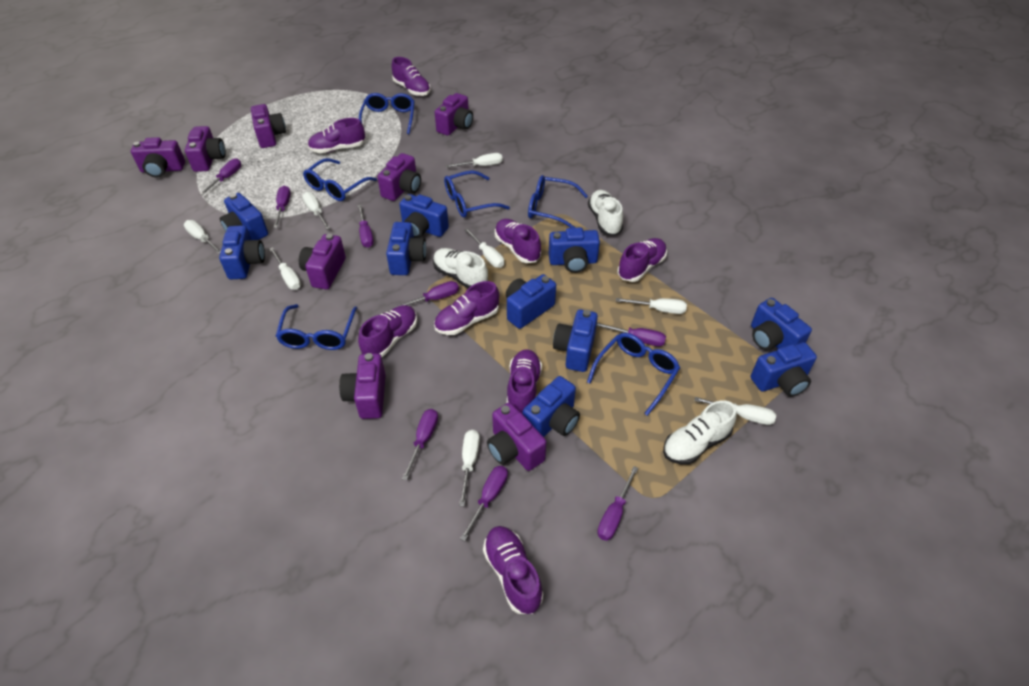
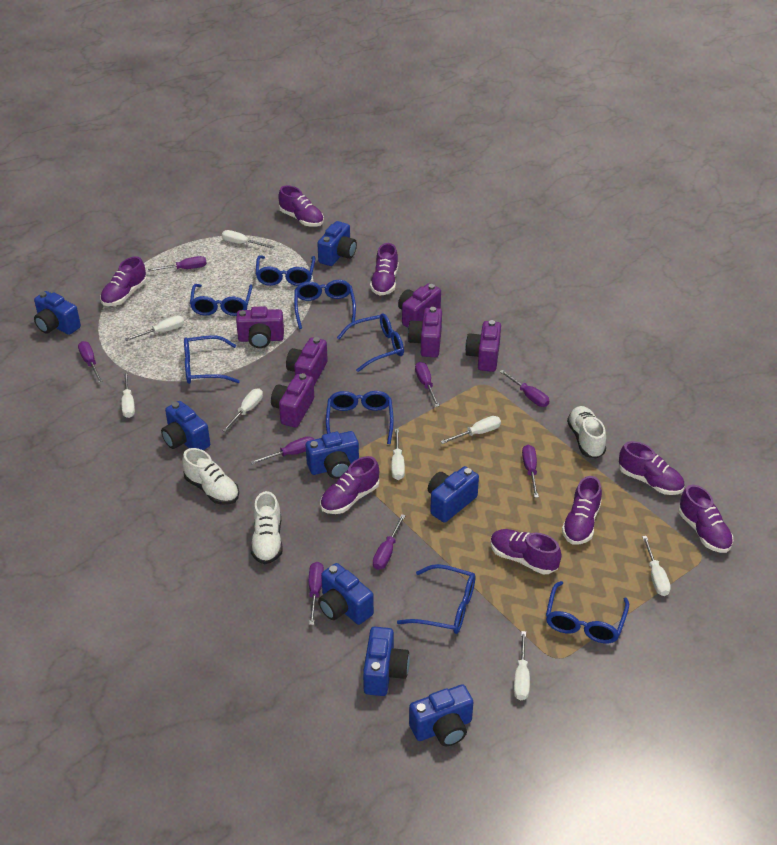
blue camera: 10 -> 8
blue glasses: 6 -> 8
purple camera: 8 -> 6

